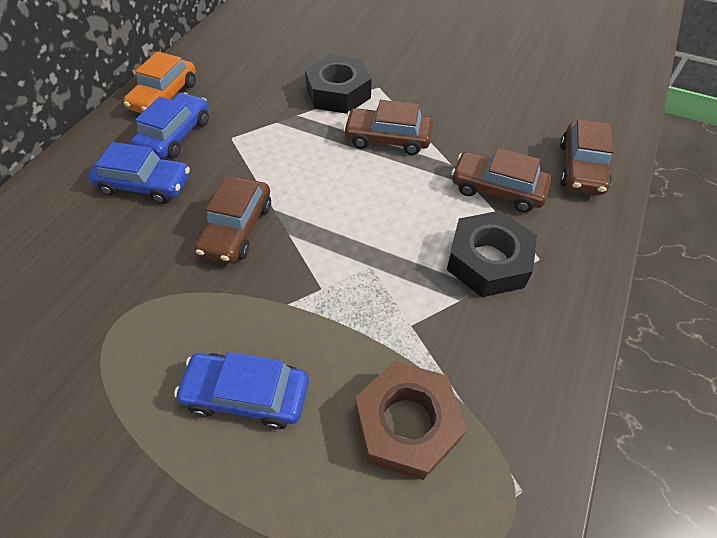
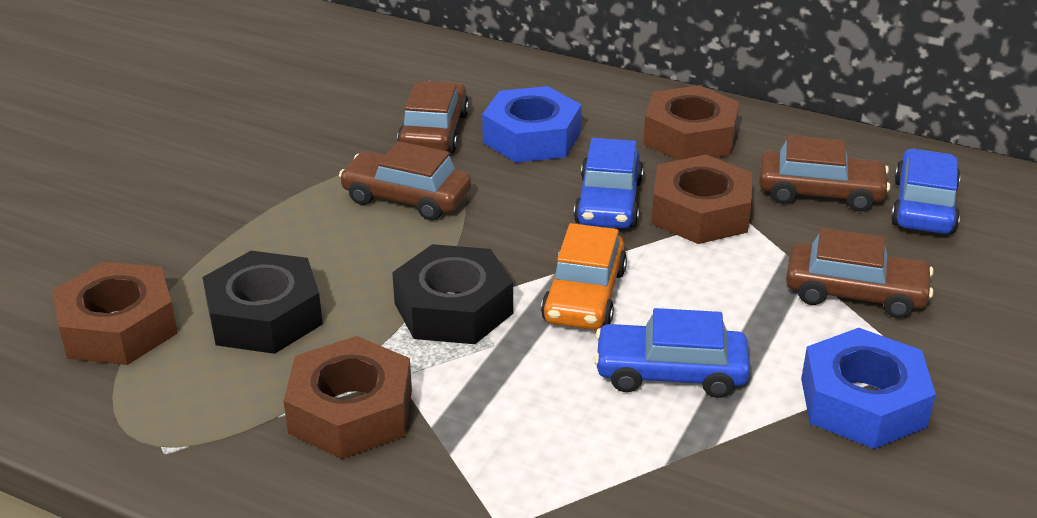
blue nut: 0 -> 2
brown nut: 1 -> 4

